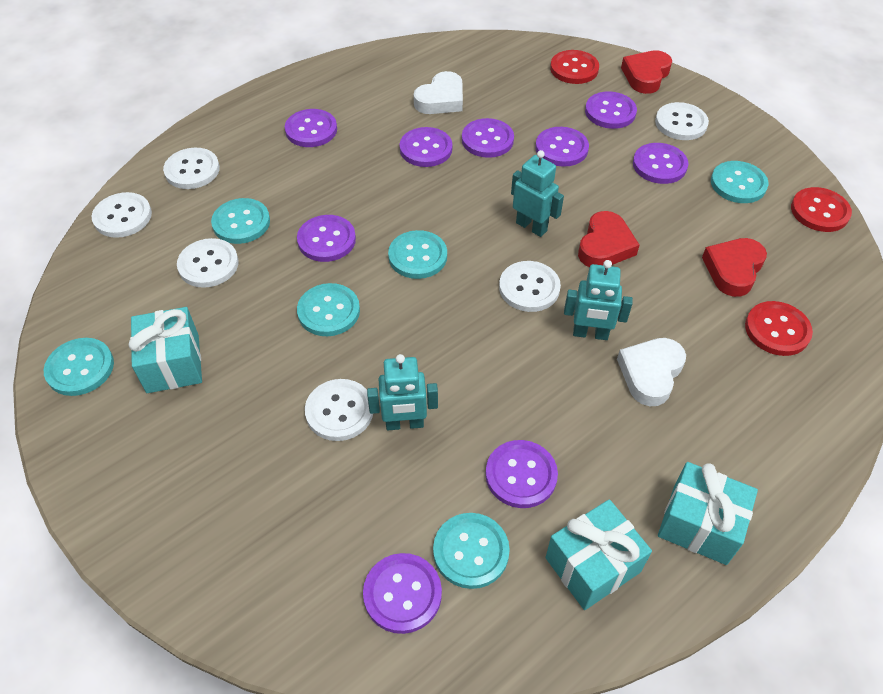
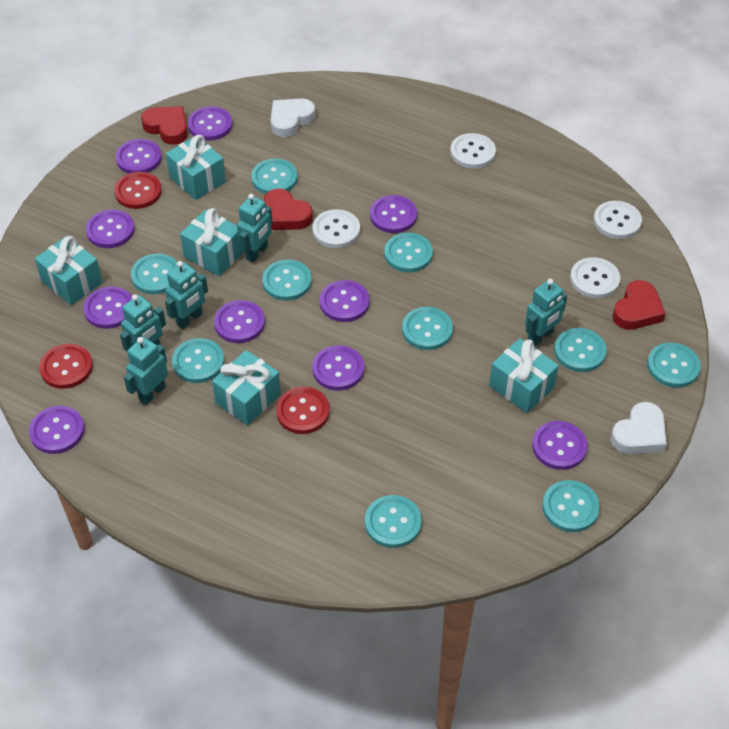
purple button: 9 -> 10
turquoise button: 6 -> 10
turquoise gift: 3 -> 5
turquoise robot: 3 -> 5
white button: 6 -> 4

